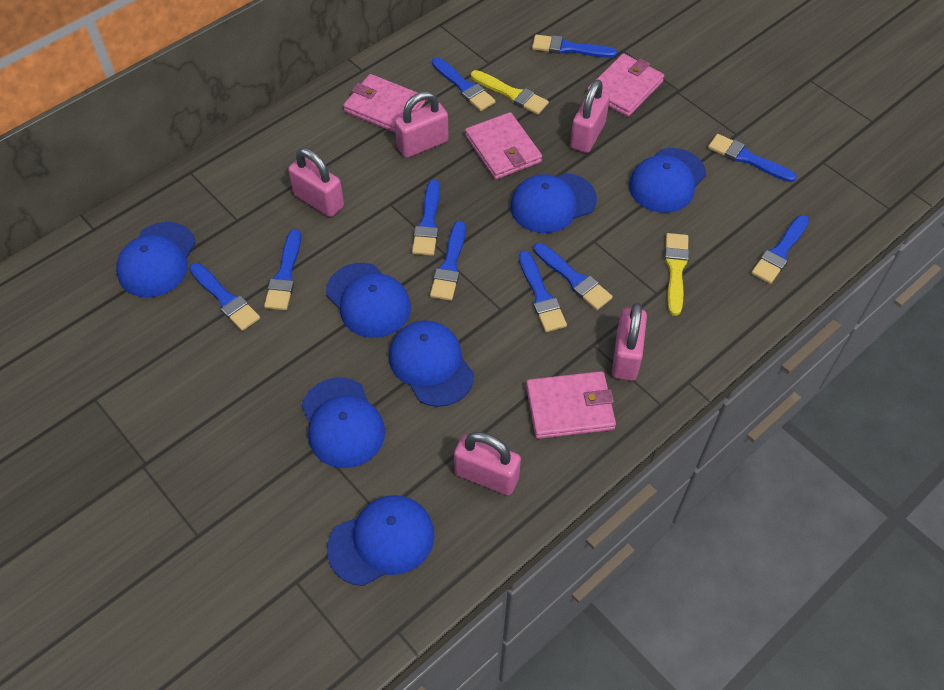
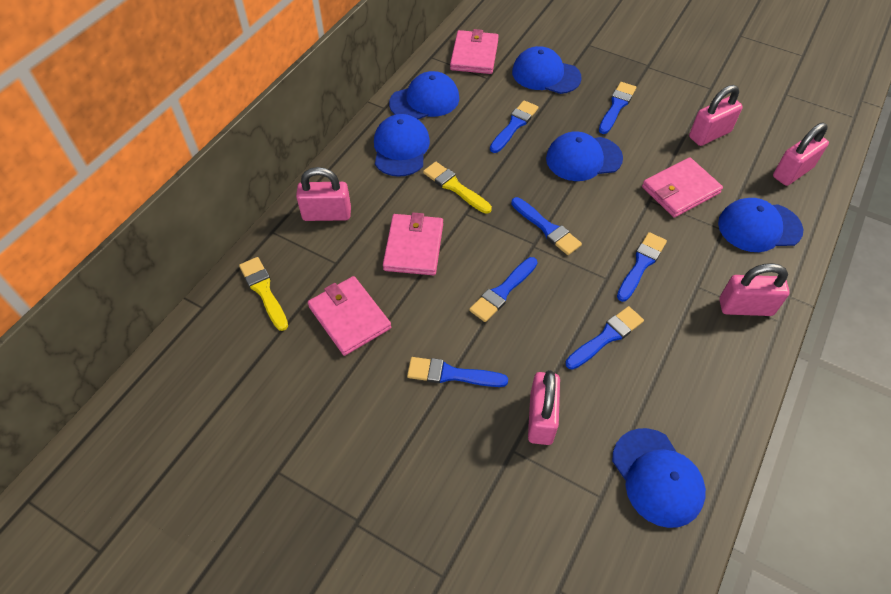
blue brush: 10 -> 7
blue cap: 7 -> 6

